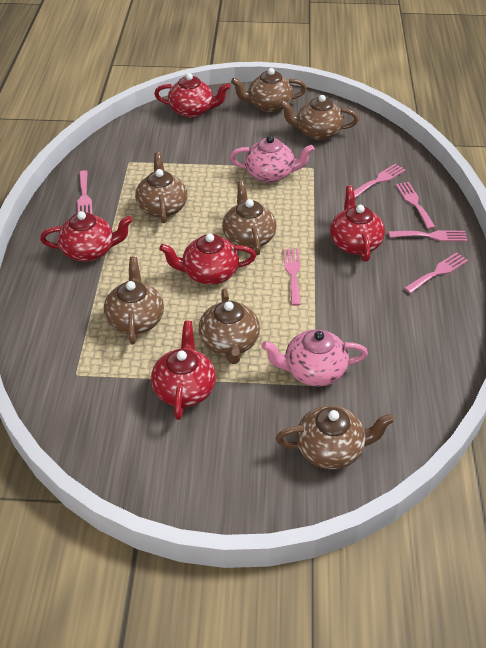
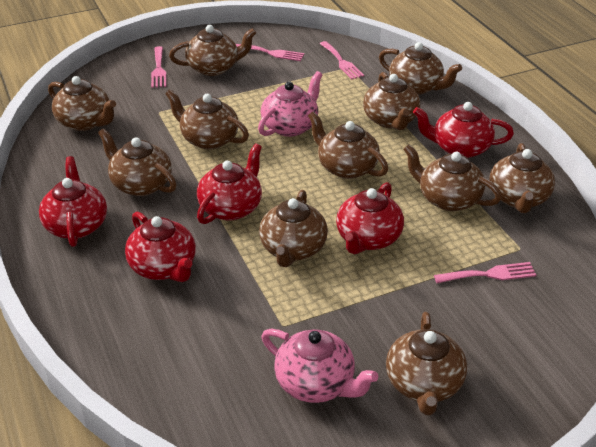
brown teapot: 7 -> 11
pink fork: 6 -> 4

